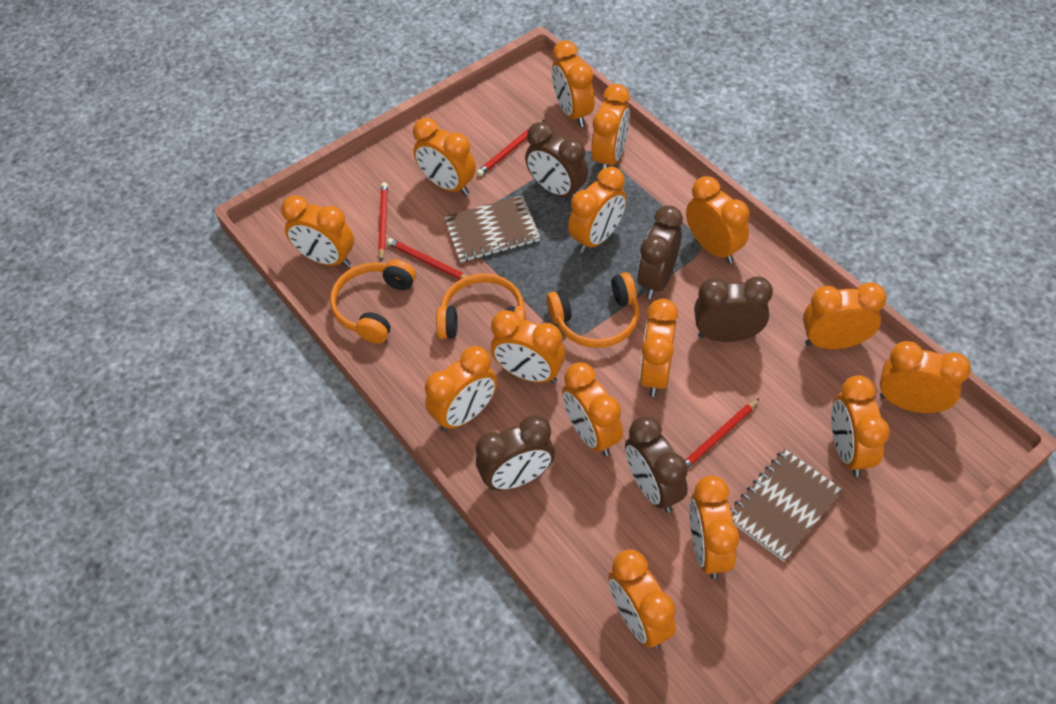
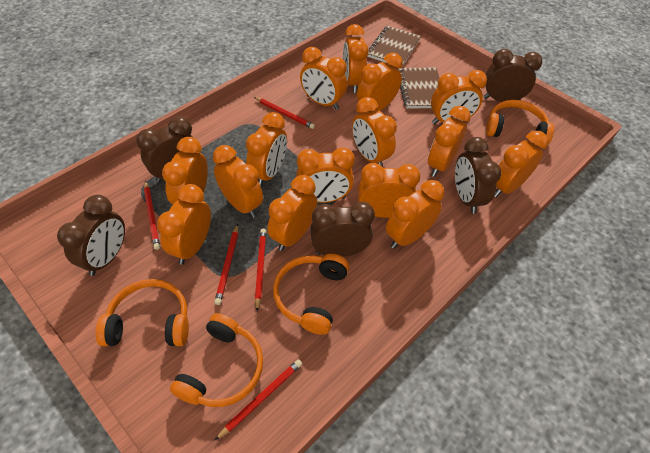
orange headphones: 3 -> 4
red pencil: 4 -> 5

